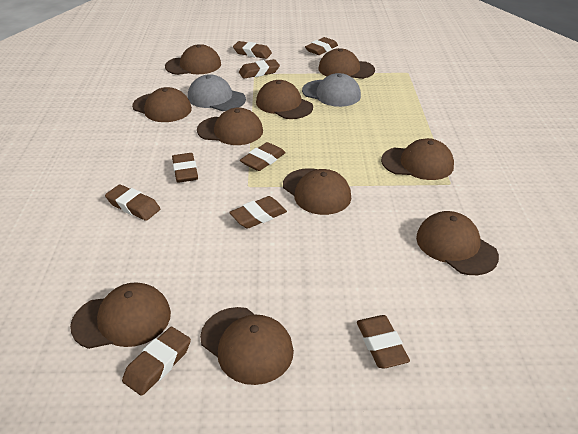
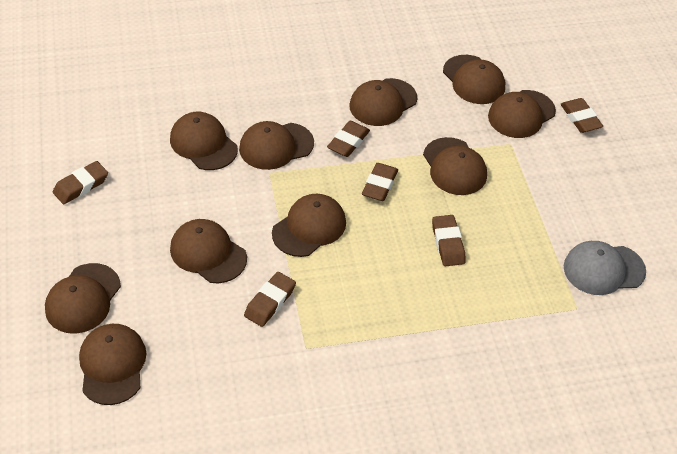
brown eraser: 9 -> 6
grey cap: 2 -> 1

